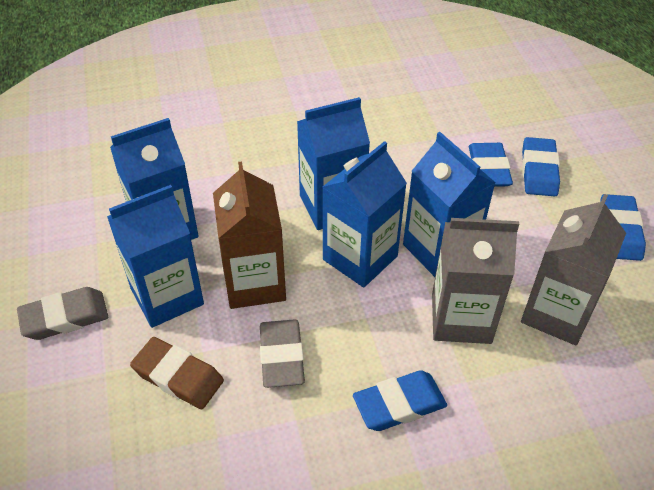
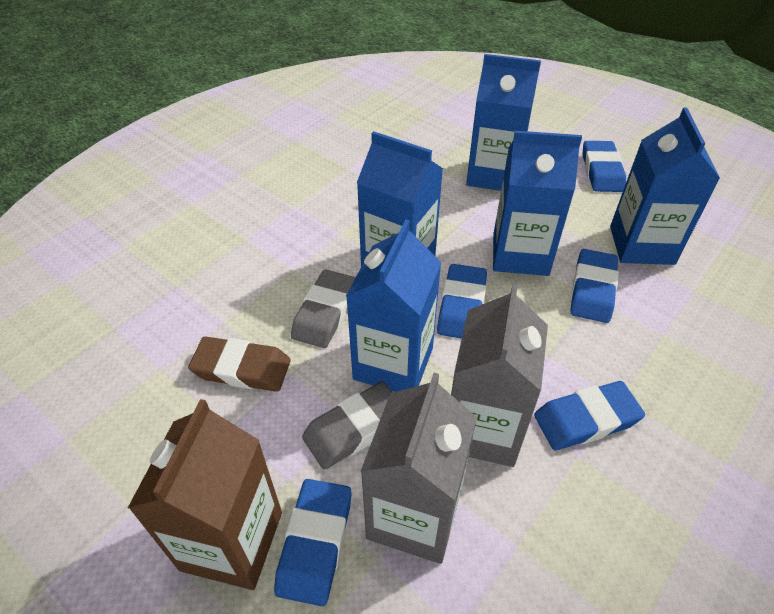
blue eraser: 4 -> 5

